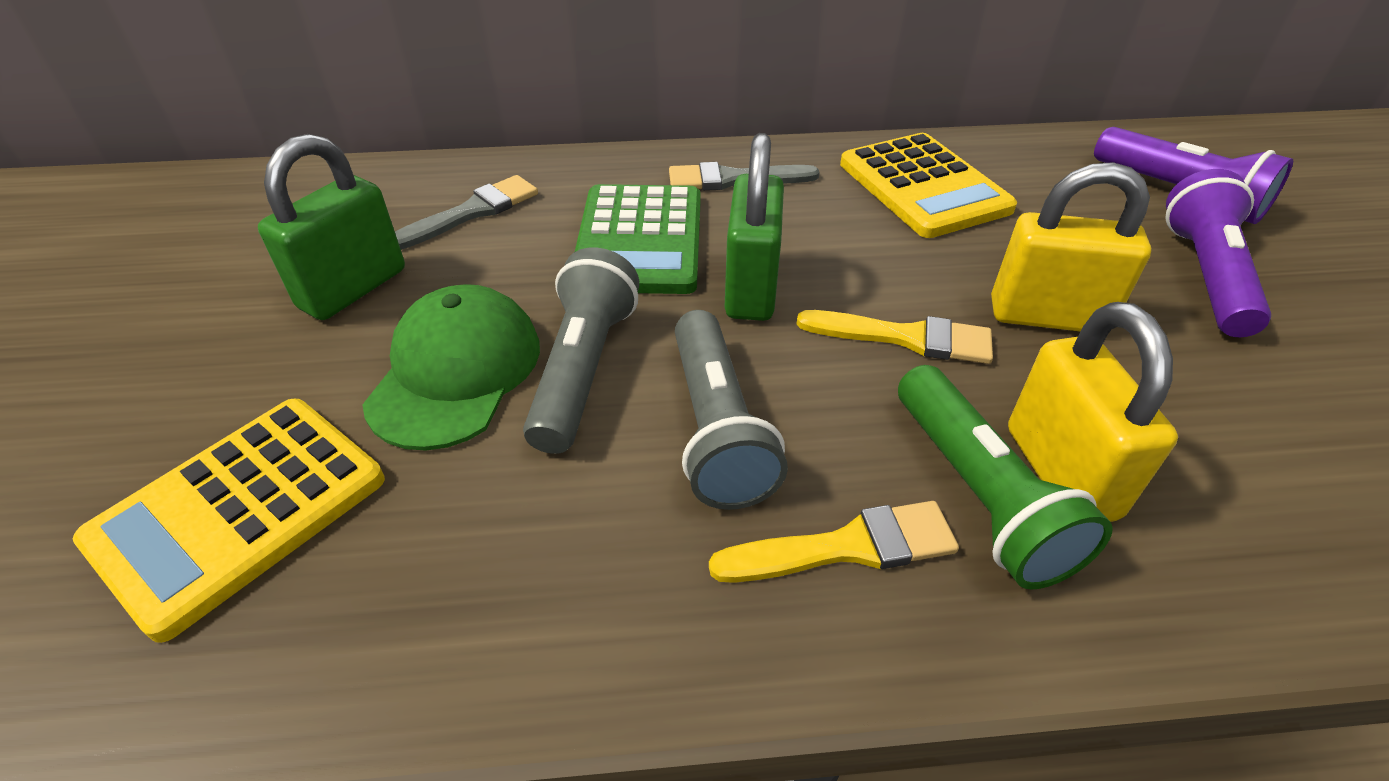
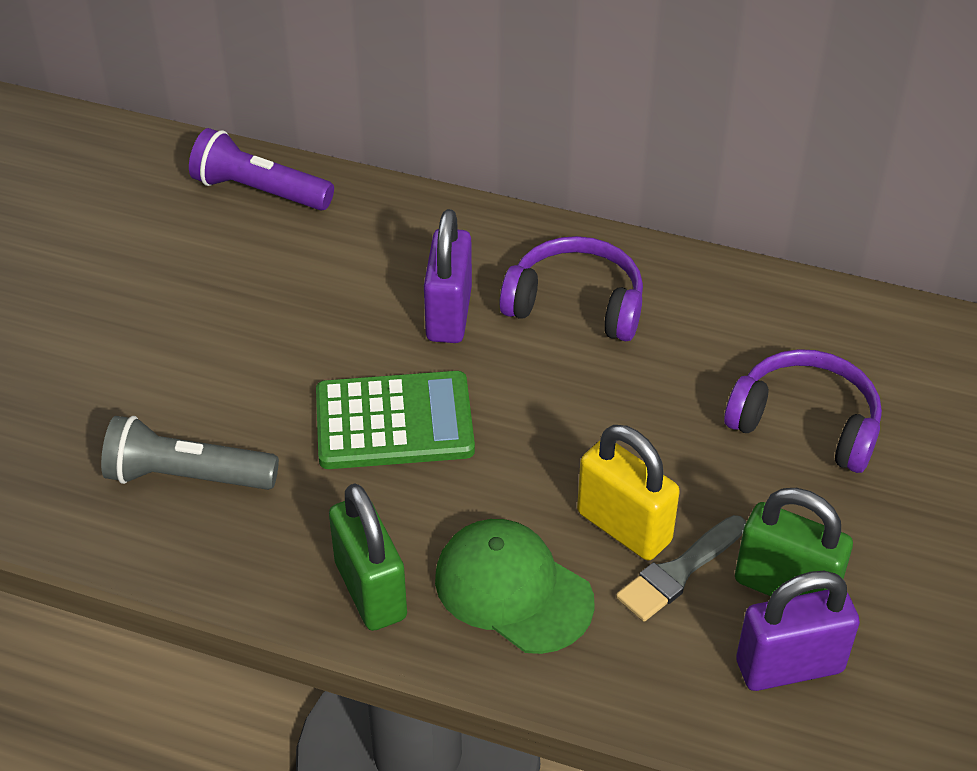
green flashlight: 1 -> 0
grey brush: 2 -> 1
grey flashlight: 2 -> 1
purple flashlight: 2 -> 1
purple headphones: 0 -> 2
purple padlock: 0 -> 2
yellow brush: 2 -> 0
yellow calculator: 2 -> 0
yellow padlock: 2 -> 1

